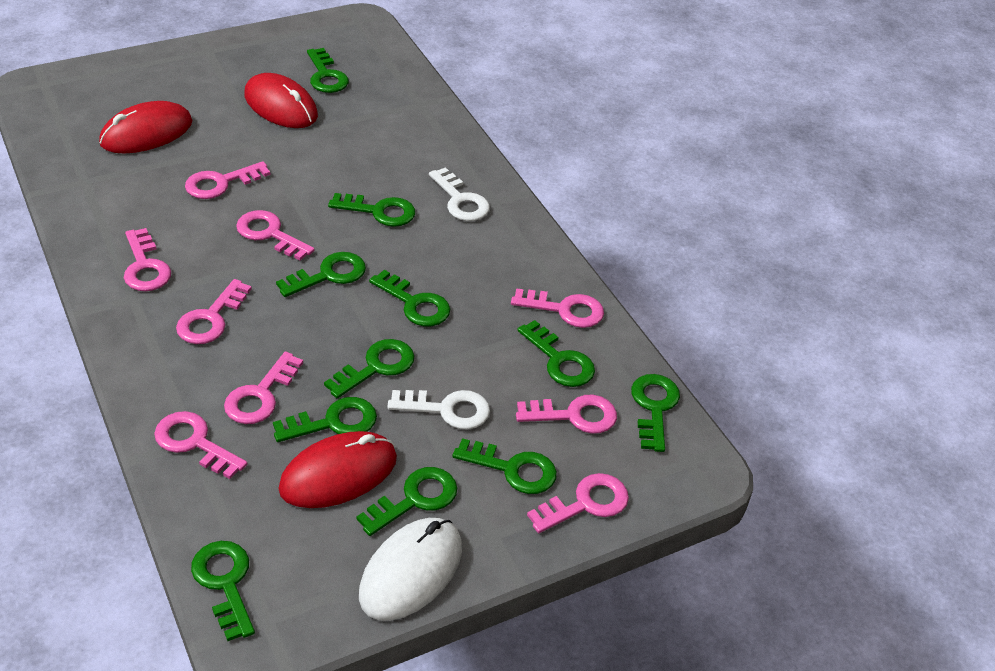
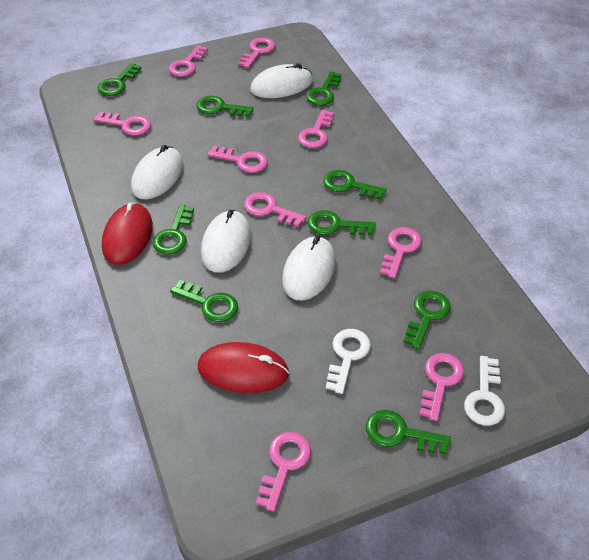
green key: 11 -> 9
red mouse: 3 -> 2
white mouse: 1 -> 4

